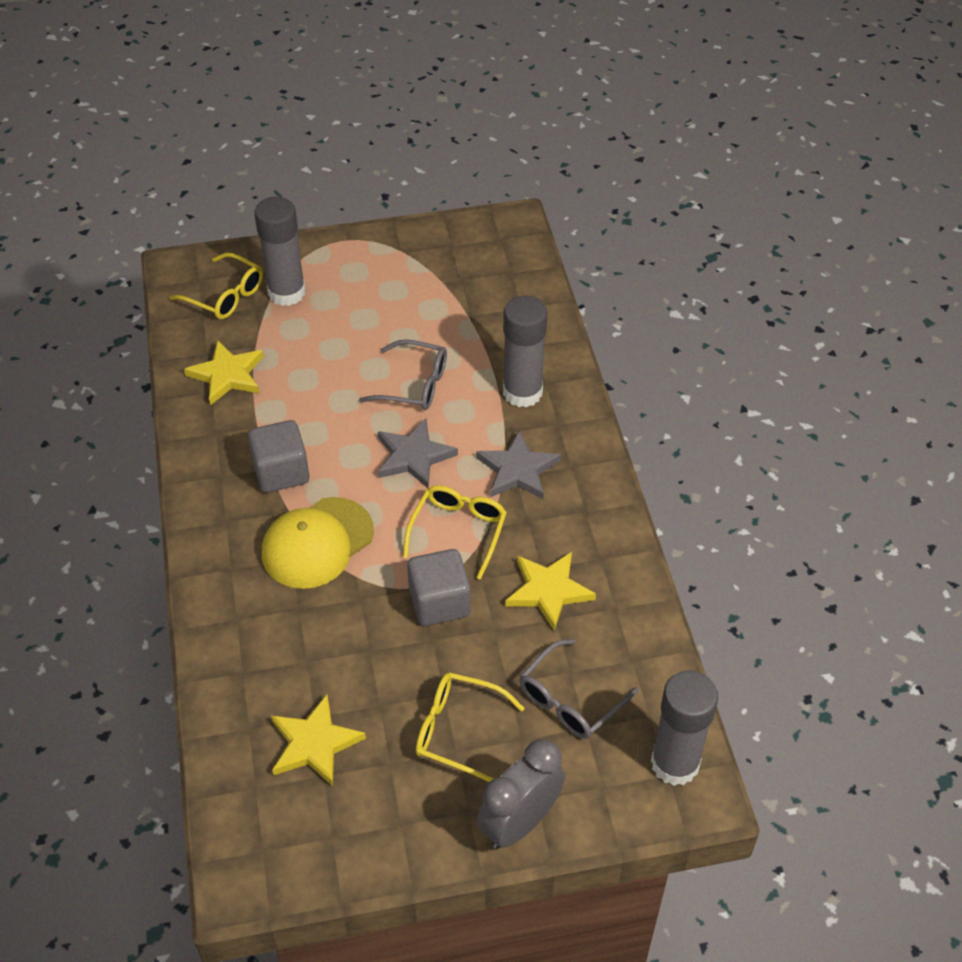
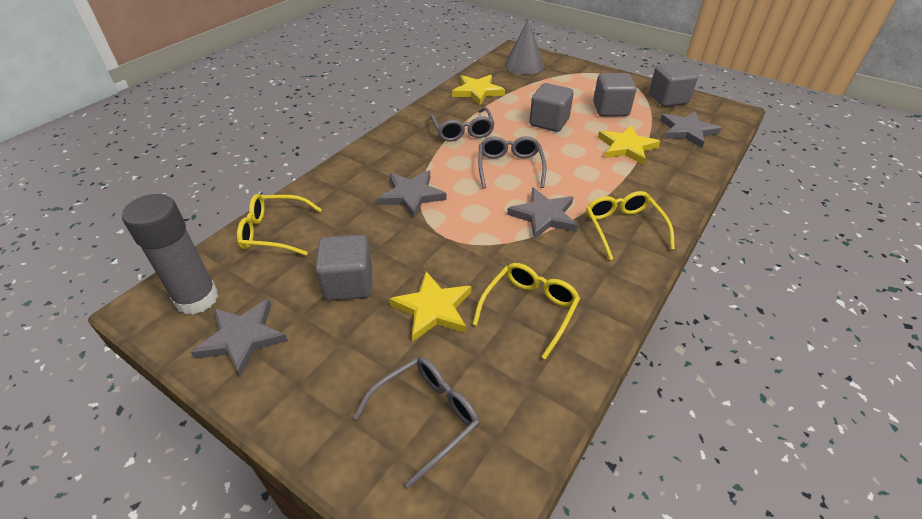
grey clock: 1 -> 0
grey cone: 0 -> 1
grey cube: 2 -> 4
grey glasses: 2 -> 3
grey glue stick: 3 -> 1
grey star: 2 -> 4
yellow cap: 1 -> 0

